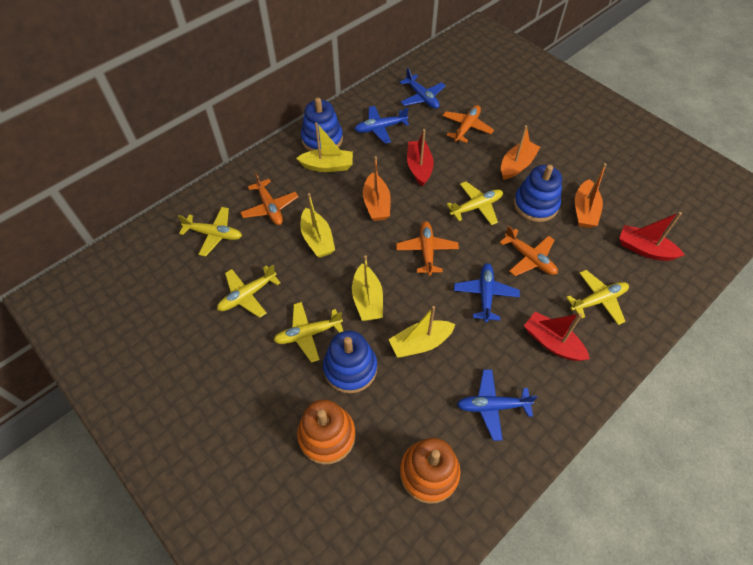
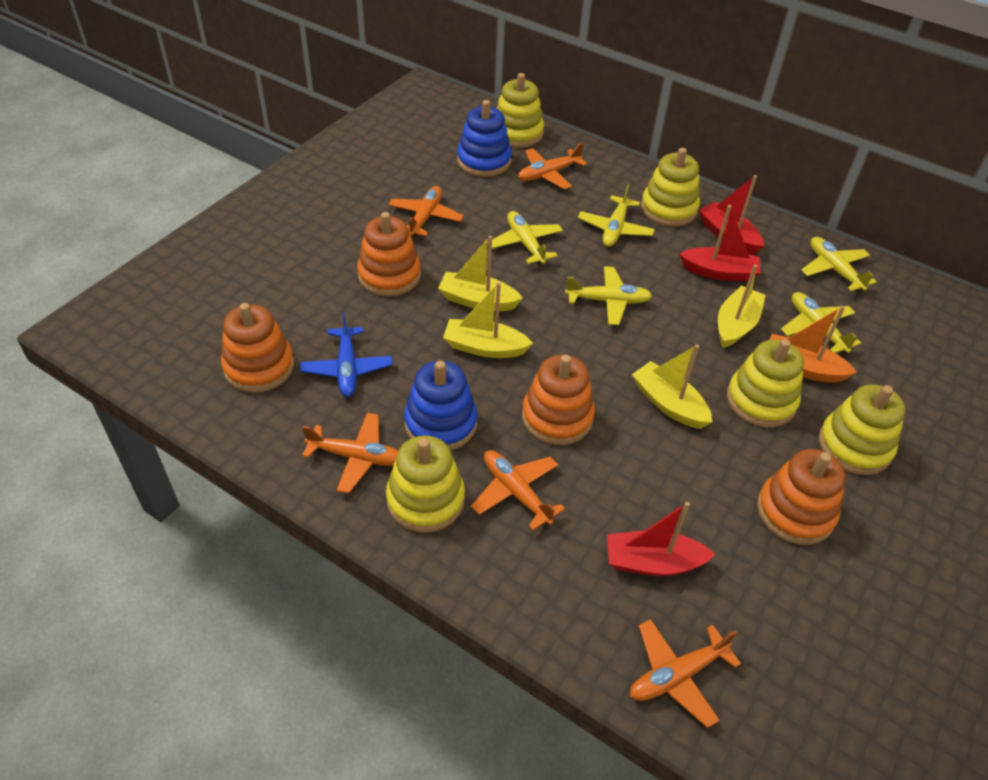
blue plane: 4 -> 1
blue stacking toy: 3 -> 2
orange boat: 3 -> 1
orange plane: 4 -> 5
orange stacking toy: 2 -> 4
yellow stacking toy: 0 -> 5

